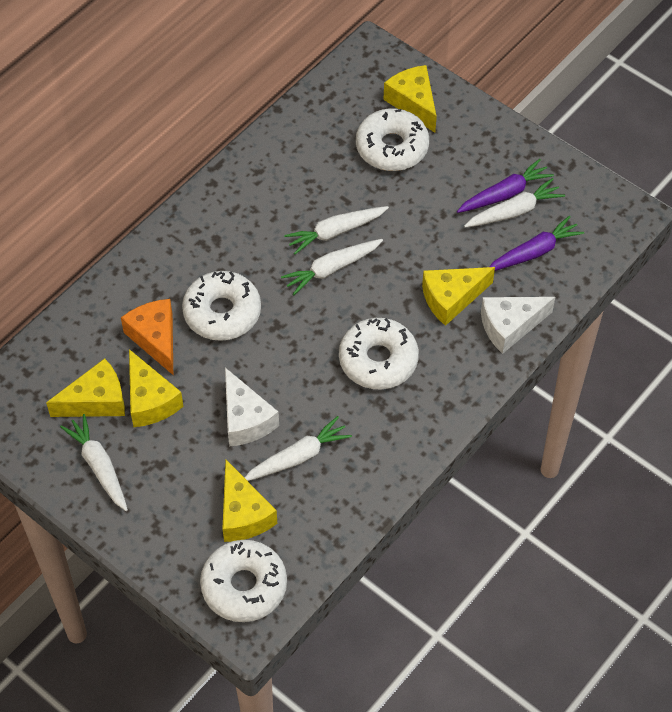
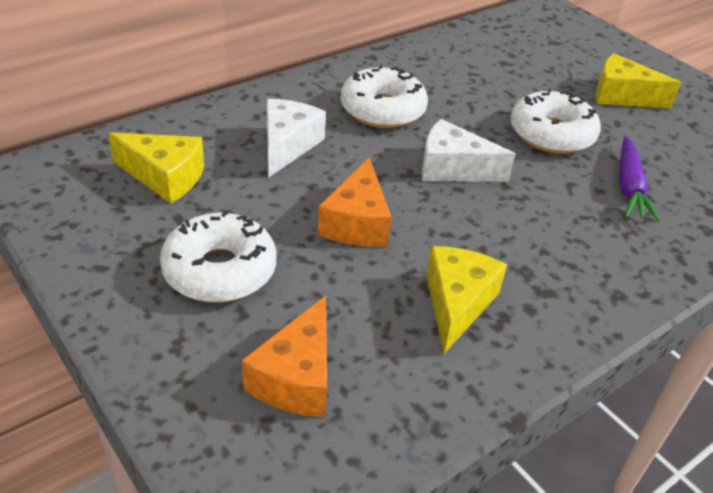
orange cheese: 1 -> 2
purple carrot: 2 -> 1
white carrot: 5 -> 0
white donut: 4 -> 3
yellow cheese: 5 -> 3

